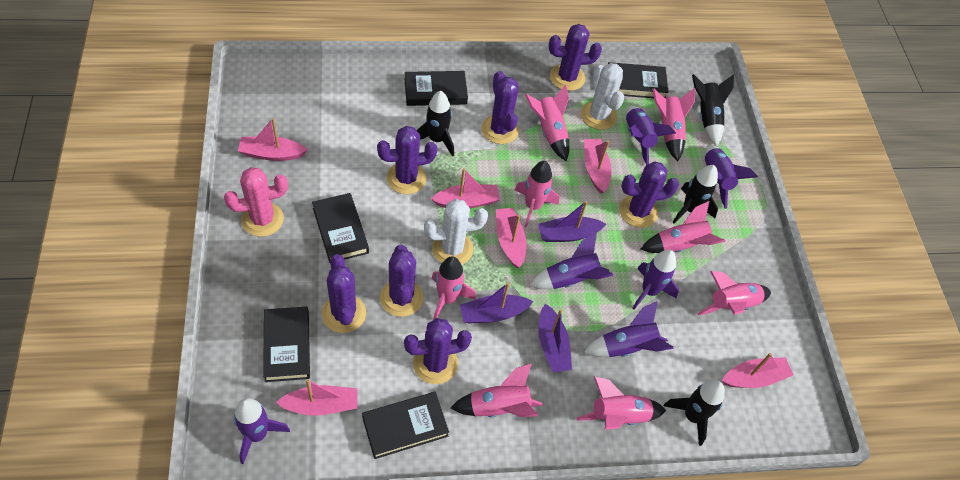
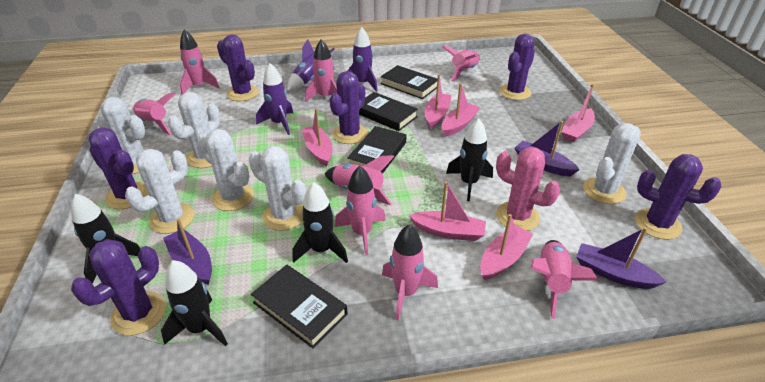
black book: 5 -> 4
purple cactus: 7 -> 6
purple rocket: 6 -> 3
white cactus: 2 -> 6

